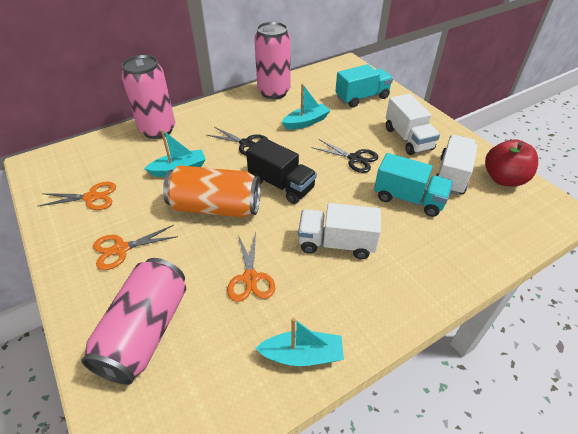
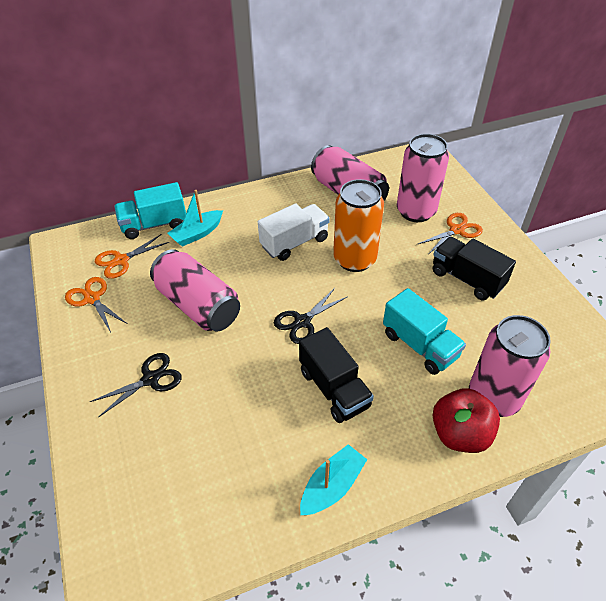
black truck: 1 -> 2
pink can: 3 -> 4
turquoise boat: 3 -> 2
white truck: 3 -> 1

